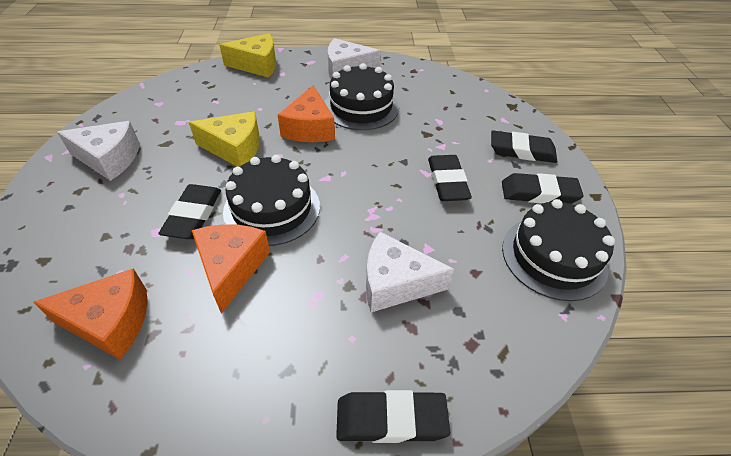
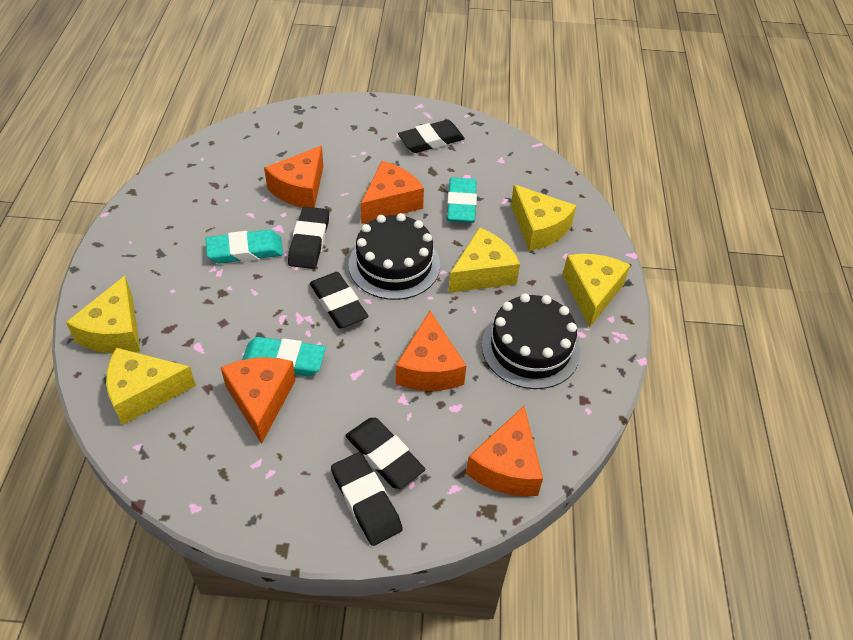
black cake: 3 -> 2
orange cheese: 3 -> 5
turquoise eraser: 0 -> 3
white cheese: 3 -> 0
yellow cheese: 2 -> 5

